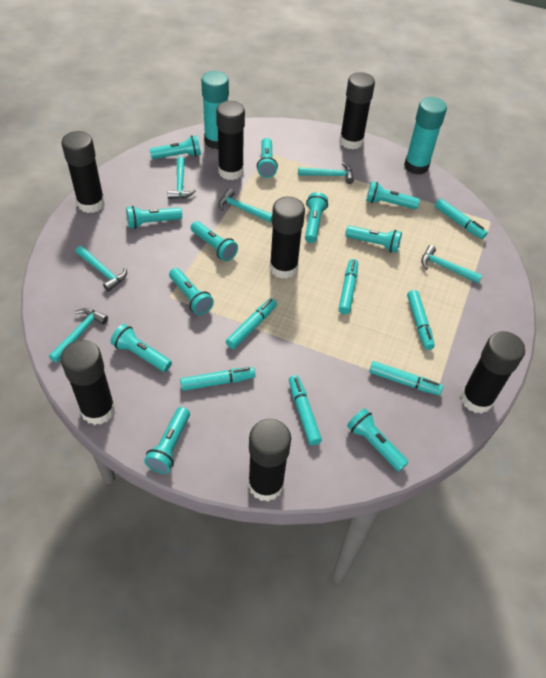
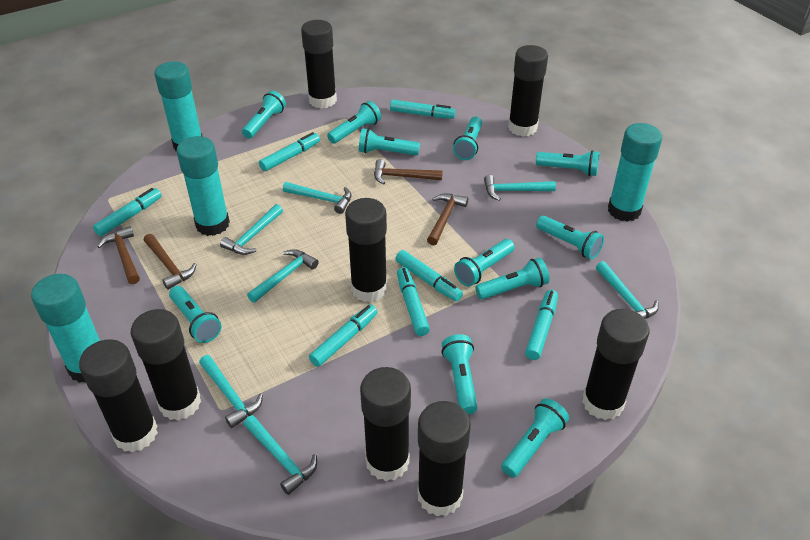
black glue stick: 7 -> 8
brown hammer: 0 -> 4
turquoise glue stick: 2 -> 4
turquoise hammer: 6 -> 7

